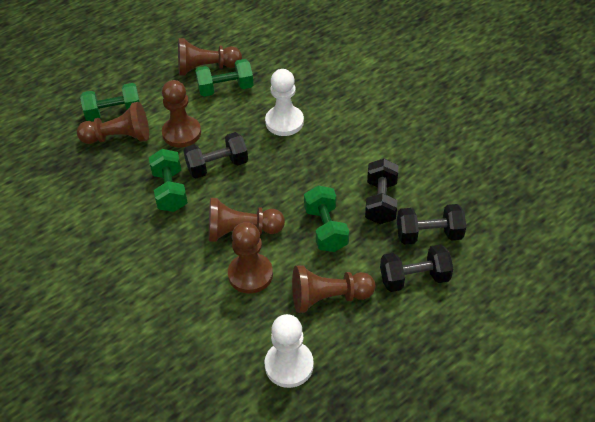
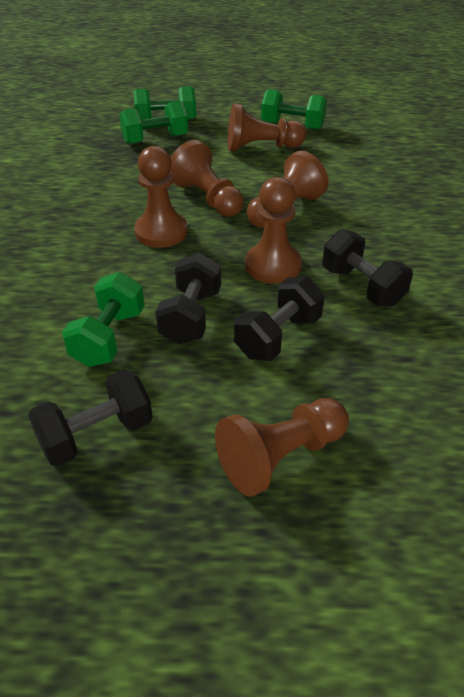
white pawn: 2 -> 0

